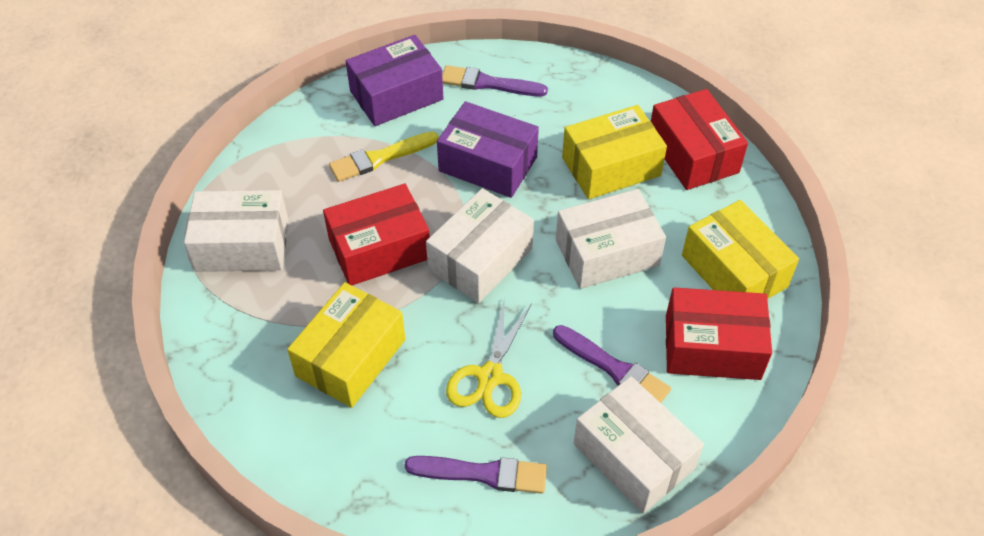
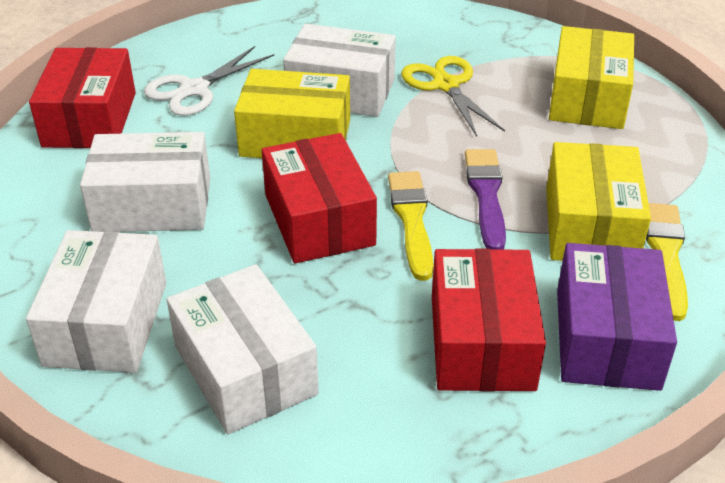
purple box: 2 -> 1
purple brush: 3 -> 1
white scissors: 0 -> 1
yellow brush: 1 -> 2

